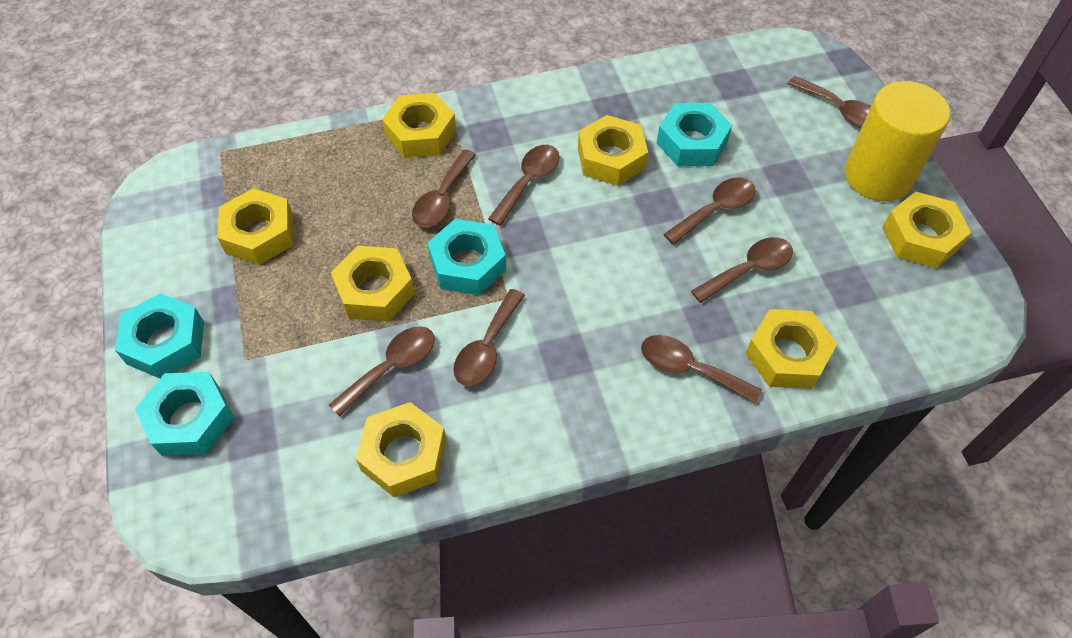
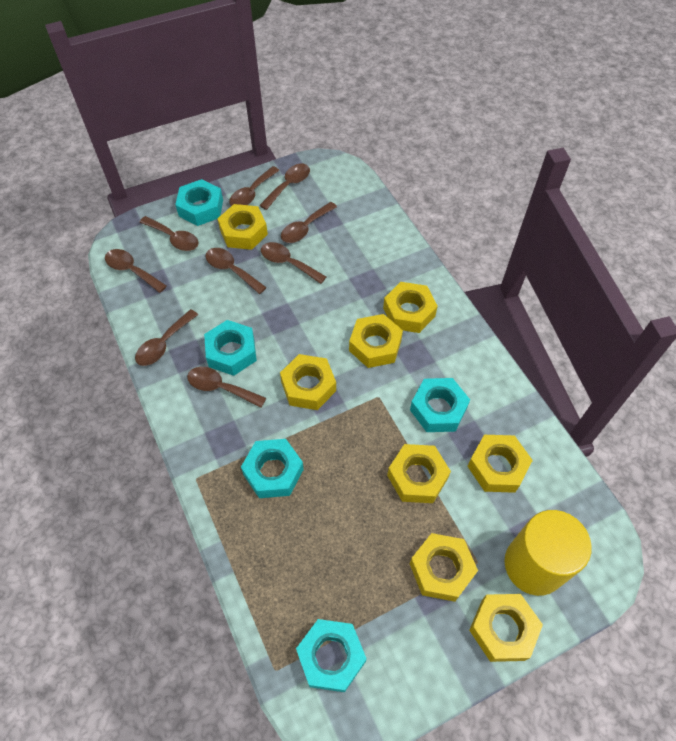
brown spoon: 8 -> 9
turquoise nut: 4 -> 5
yellow nut: 7 -> 8

